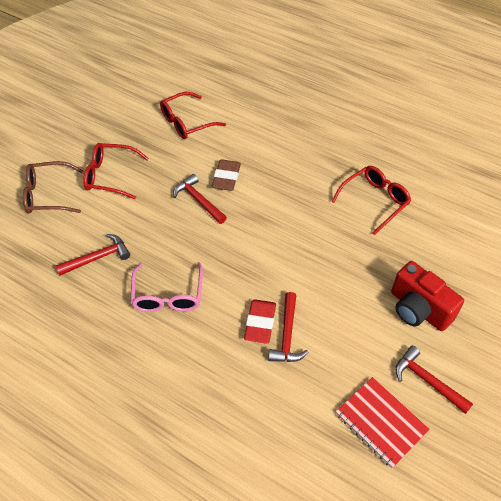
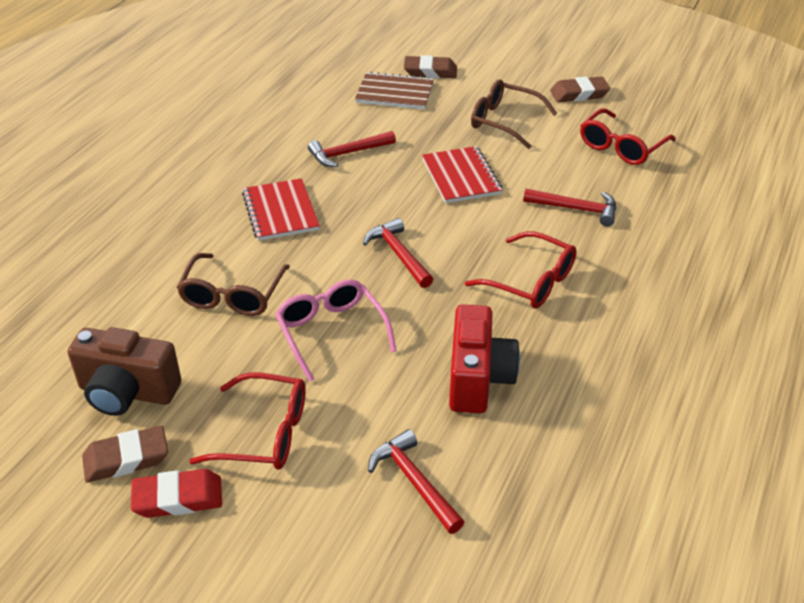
brown camera: 0 -> 1
brown eraser: 1 -> 3
brown glasses: 1 -> 2
brown notebook: 0 -> 1
red notebook: 1 -> 2

